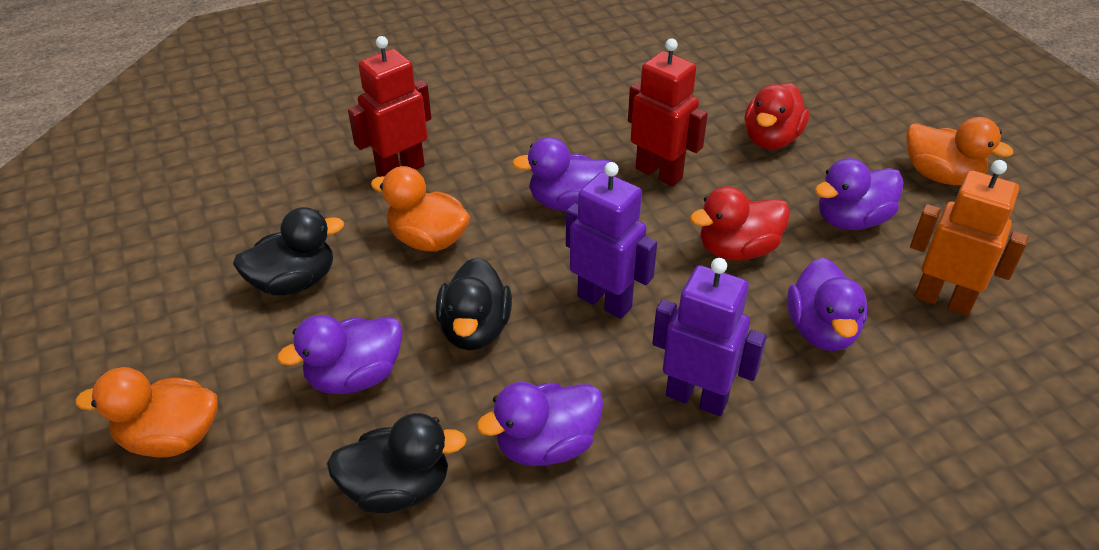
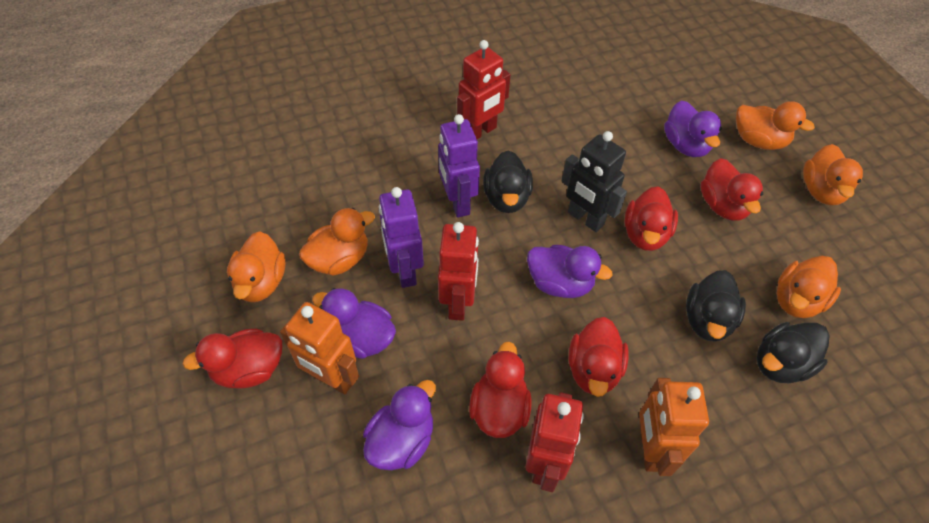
black robot: 0 -> 1
orange duck: 3 -> 5
orange robot: 1 -> 2
purple duck: 5 -> 4
red duck: 2 -> 5
red robot: 2 -> 3

